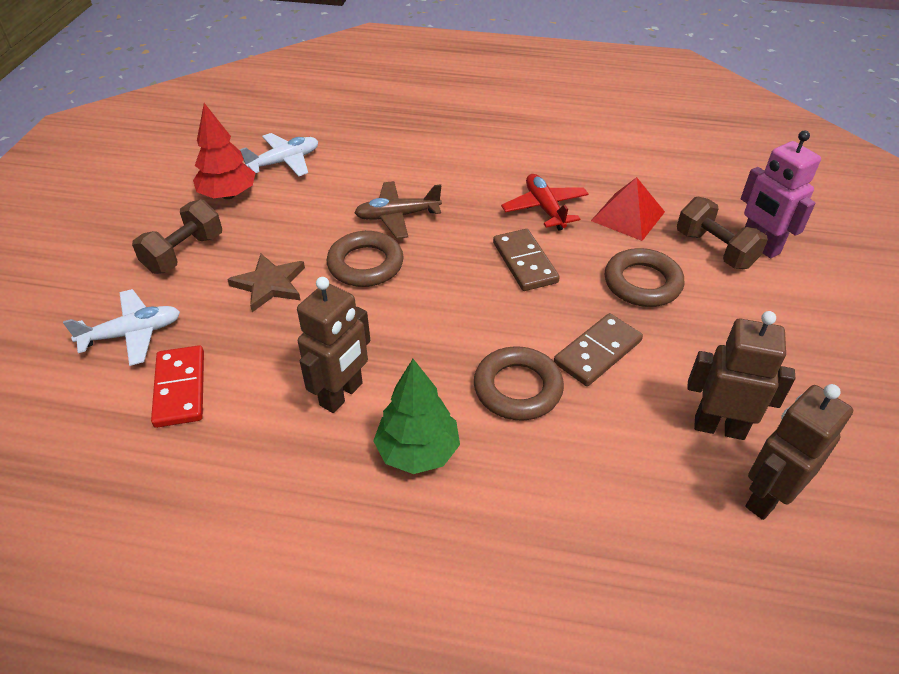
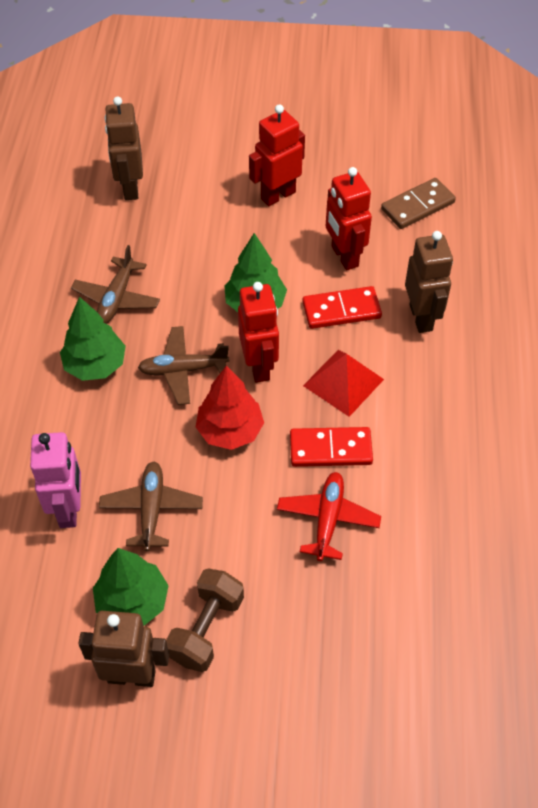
brown domino: 2 -> 1
brown dumbbell: 2 -> 1
brown plane: 1 -> 3
brown ring: 3 -> 0
brown star: 1 -> 0
green tree: 1 -> 3
red domino: 1 -> 2
red robot: 0 -> 3
white plane: 2 -> 0

